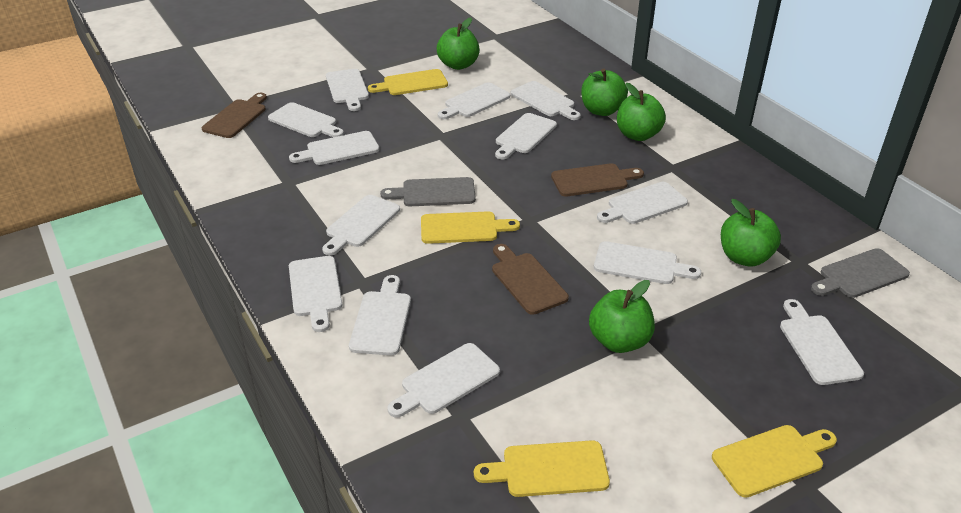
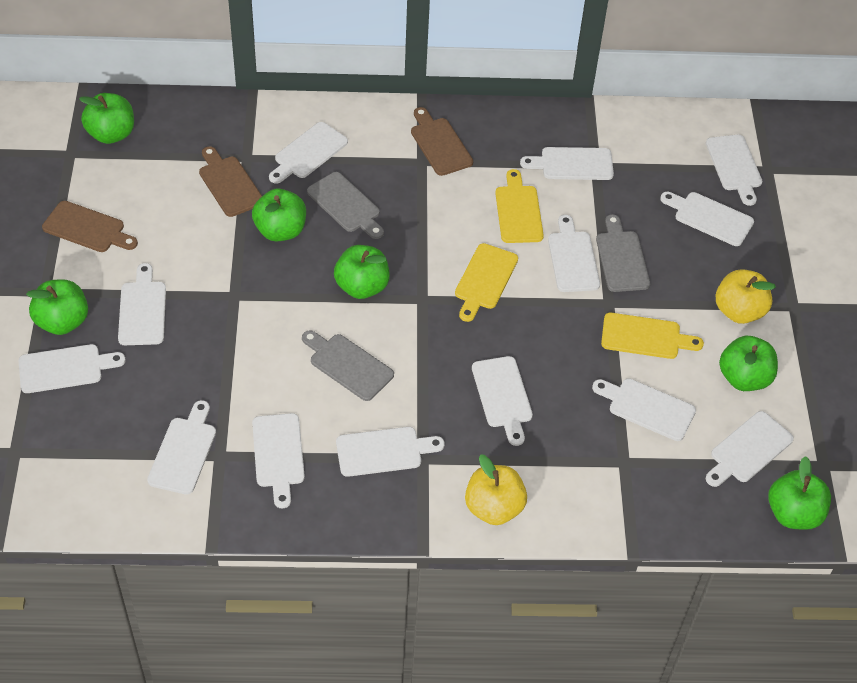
green apple: 5 -> 6
grey cutting board: 2 -> 3
yellow apple: 0 -> 2
yellow cutting board: 4 -> 3

